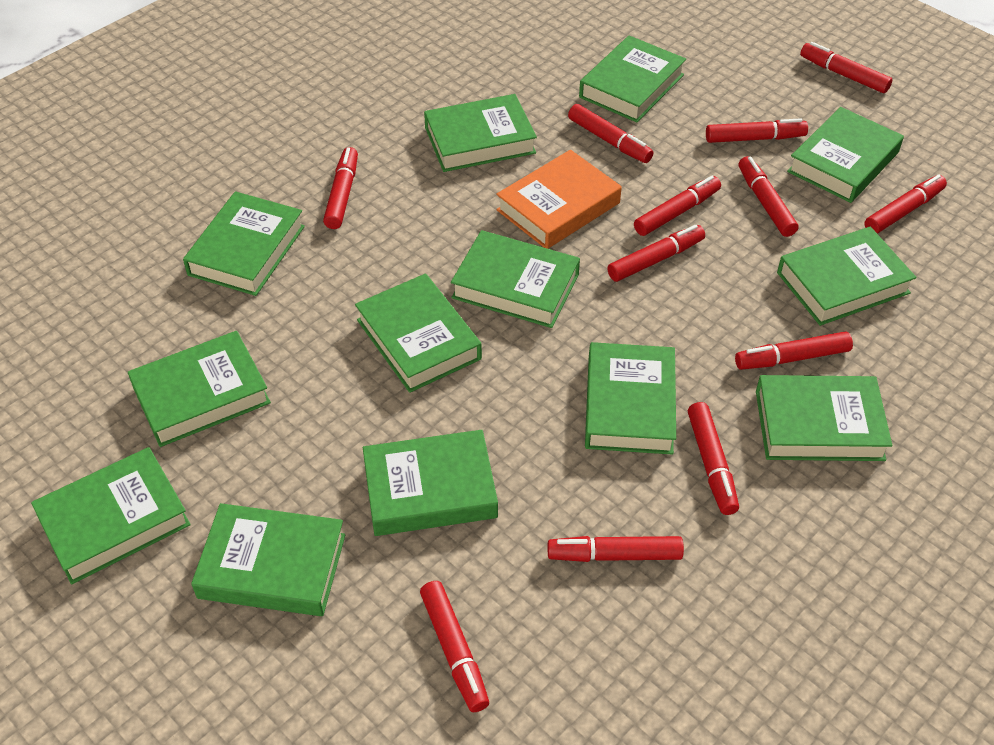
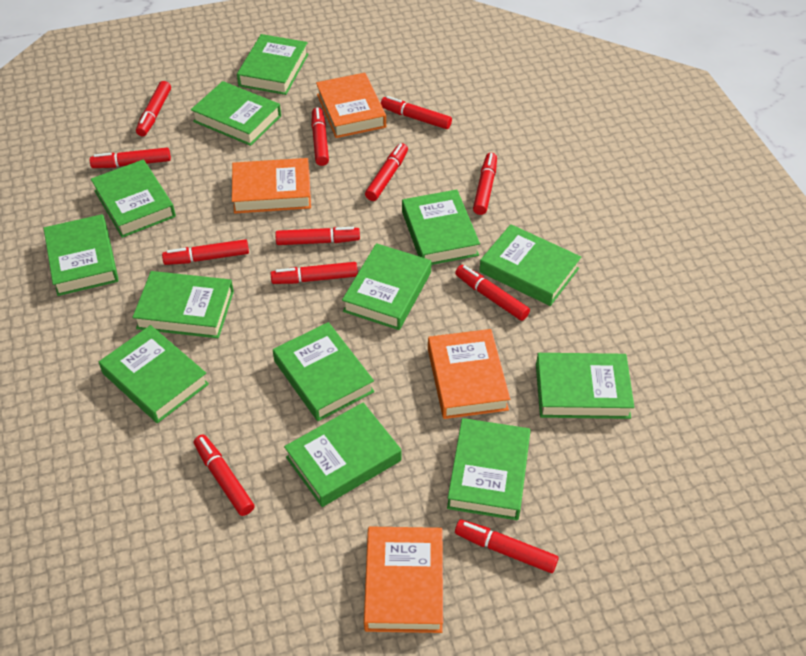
orange book: 1 -> 4

